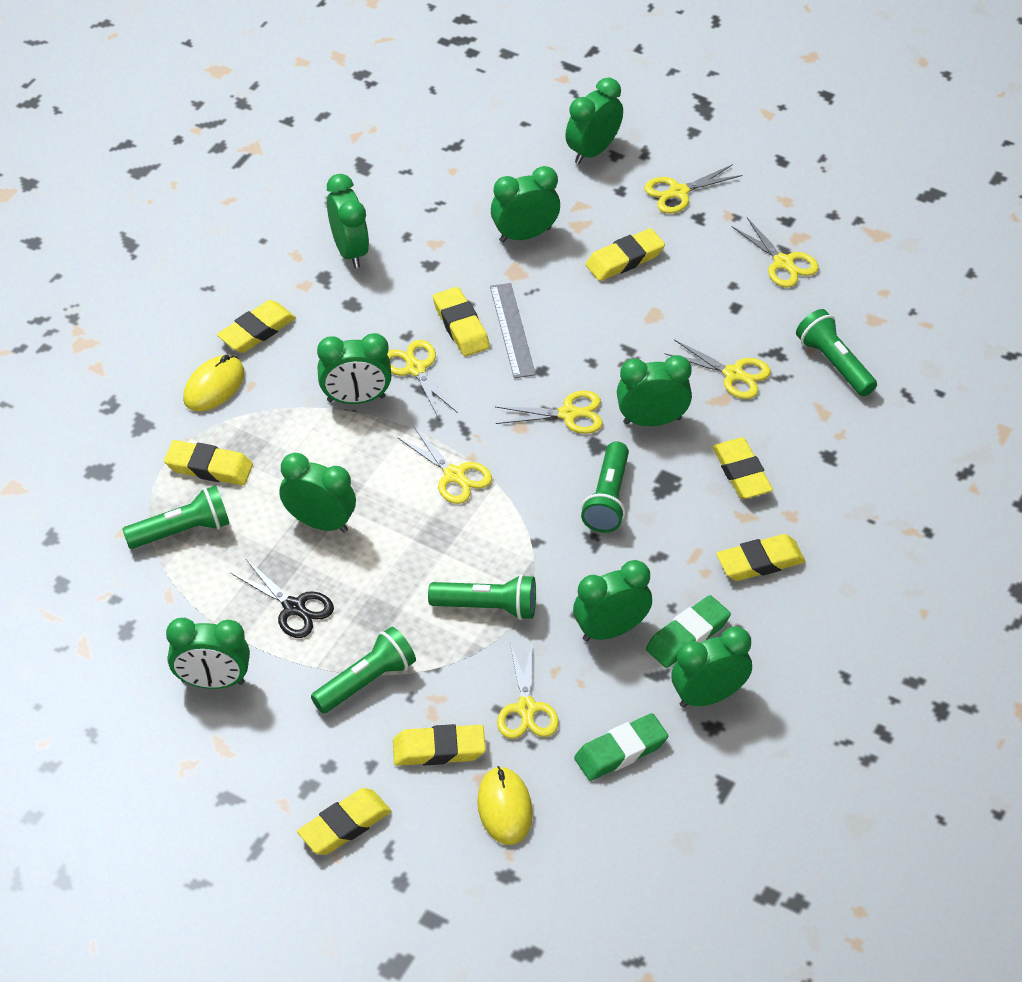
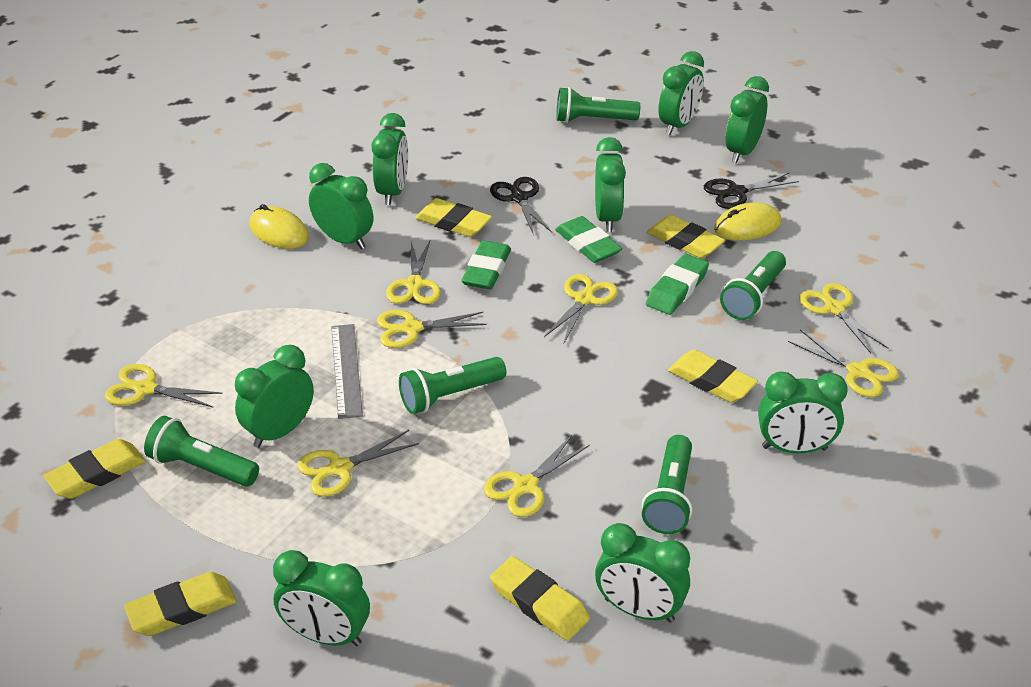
black scissors: 1 -> 2
green eraser: 2 -> 3
yellow eraser: 8 -> 6
yellow scissors: 7 -> 8

